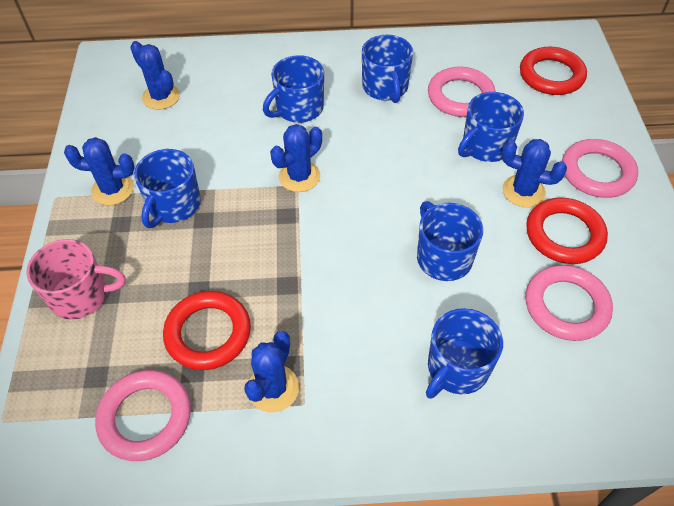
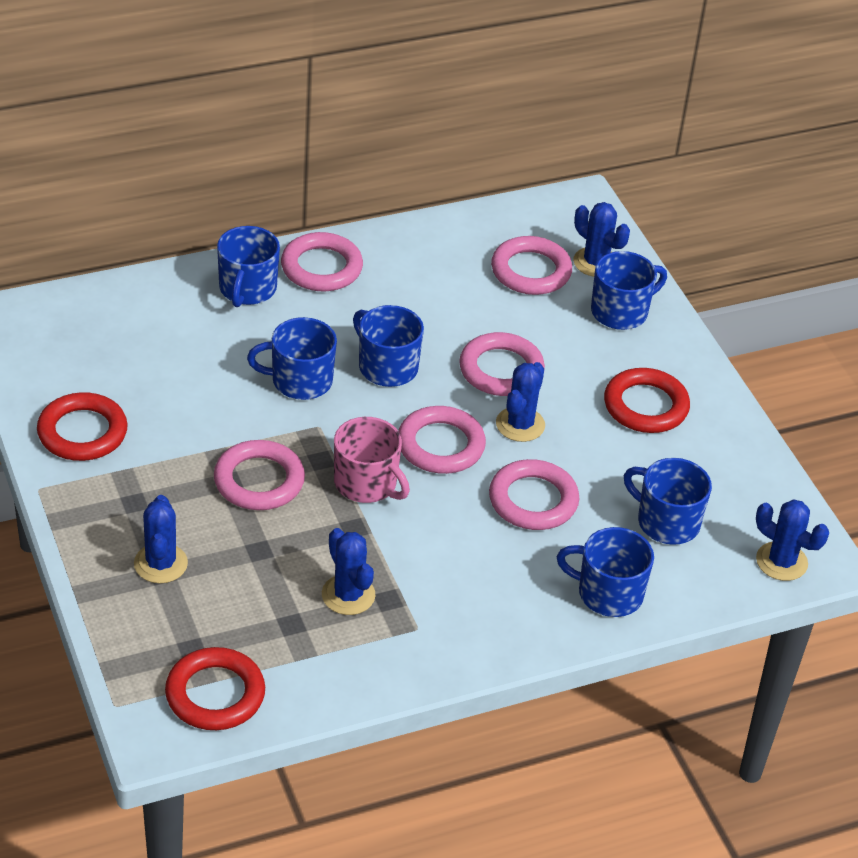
pink ring: 4 -> 6

